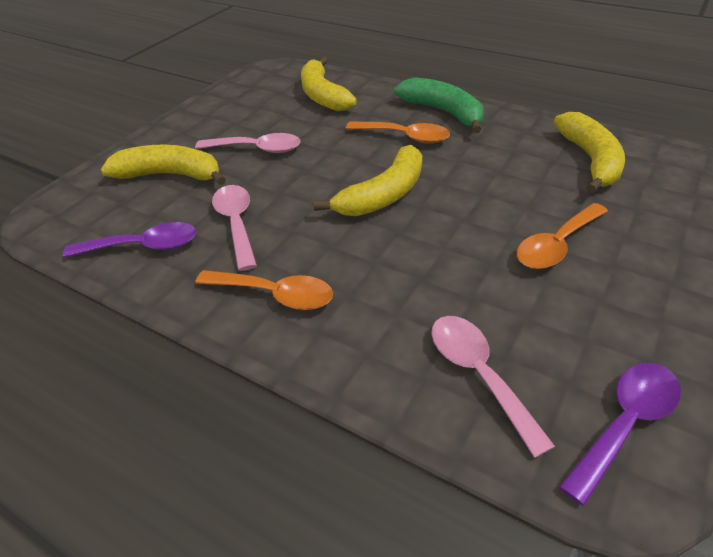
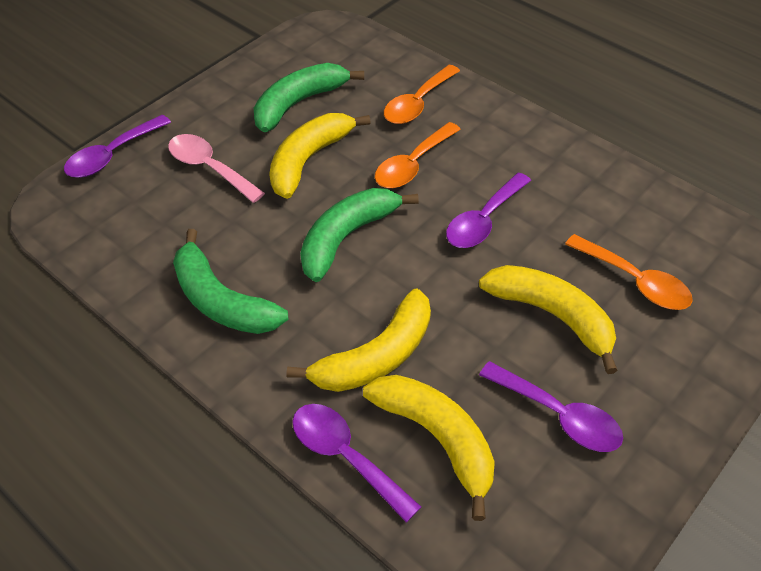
green banana: 1 -> 3
pink spoon: 3 -> 1
purple spoon: 2 -> 4

